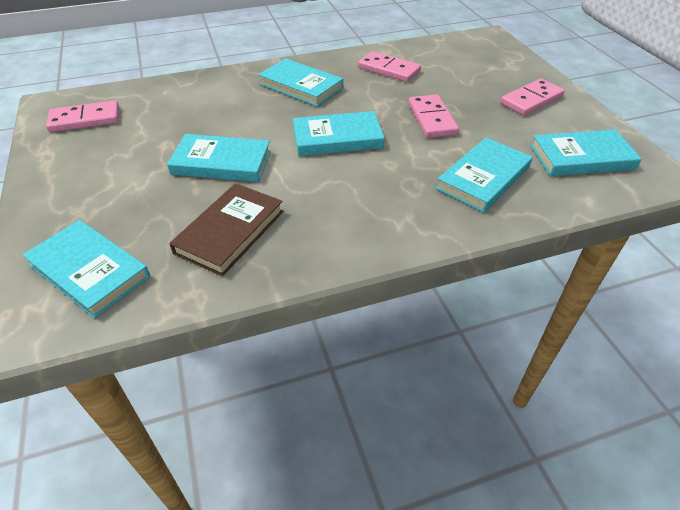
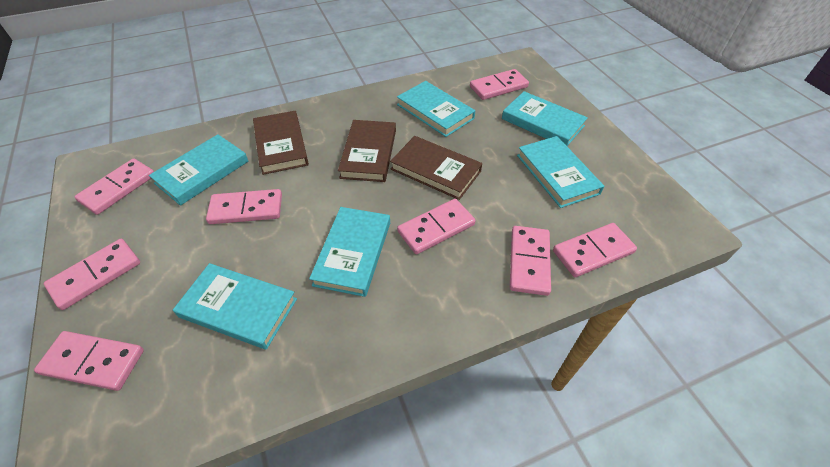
brown book: 1 -> 3
pink domino: 4 -> 8

